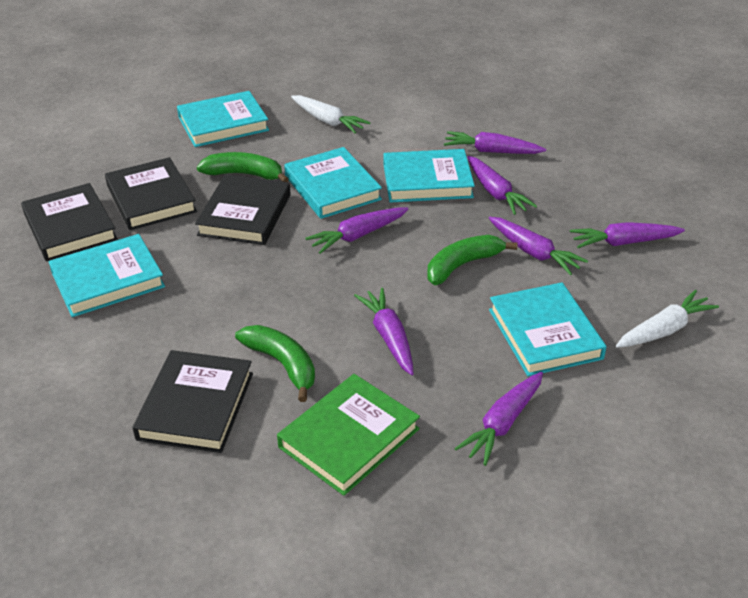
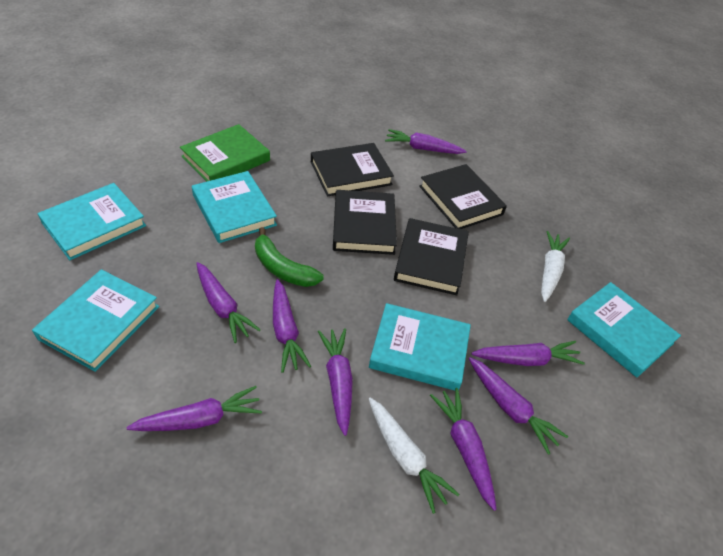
green banana: 3 -> 1
purple carrot: 7 -> 8

